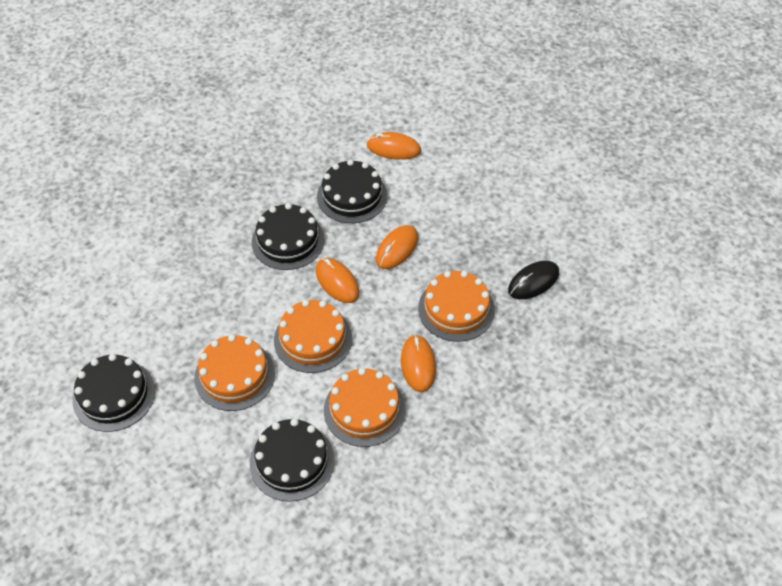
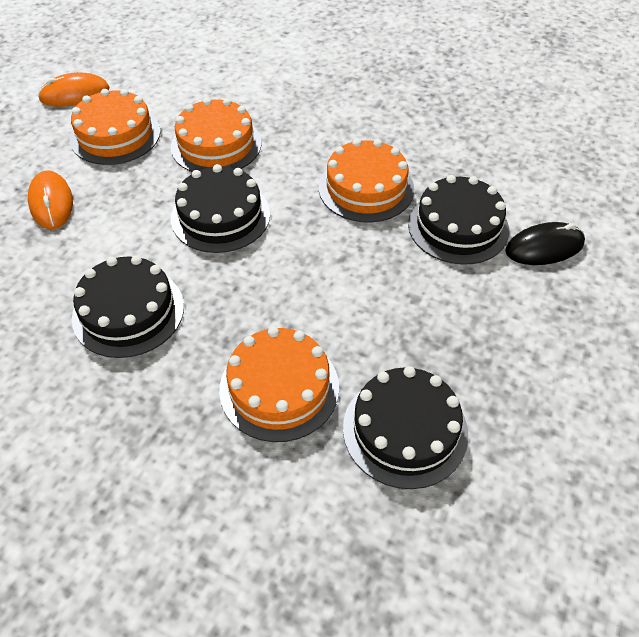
orange mouse: 4 -> 2

